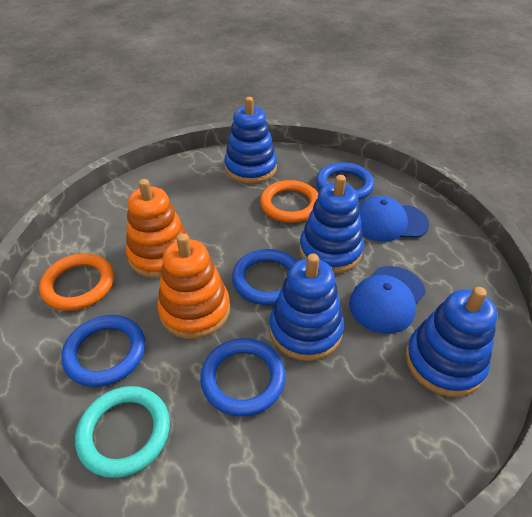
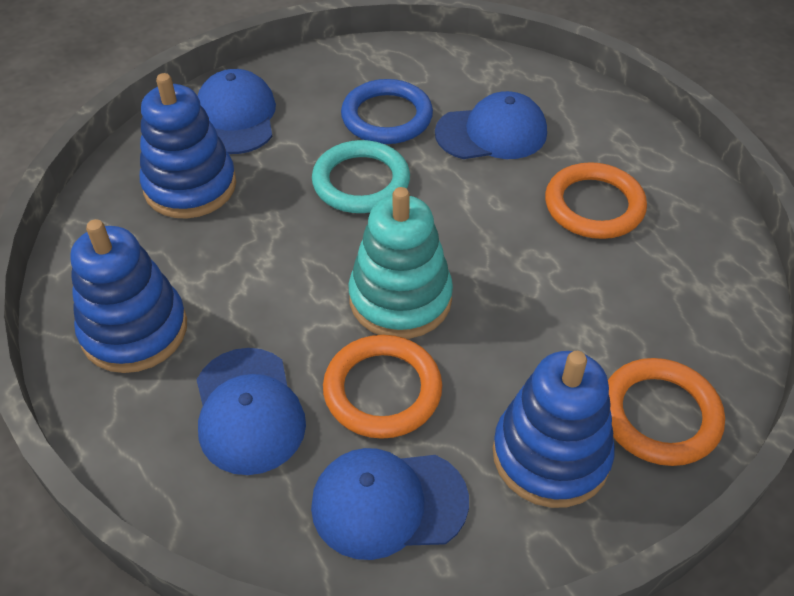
blue cap: 2 -> 4
blue ring: 4 -> 1
blue stacking toy: 4 -> 3
orange ring: 2 -> 3
orange stacking toy: 2 -> 0
turquoise stacking toy: 0 -> 1

